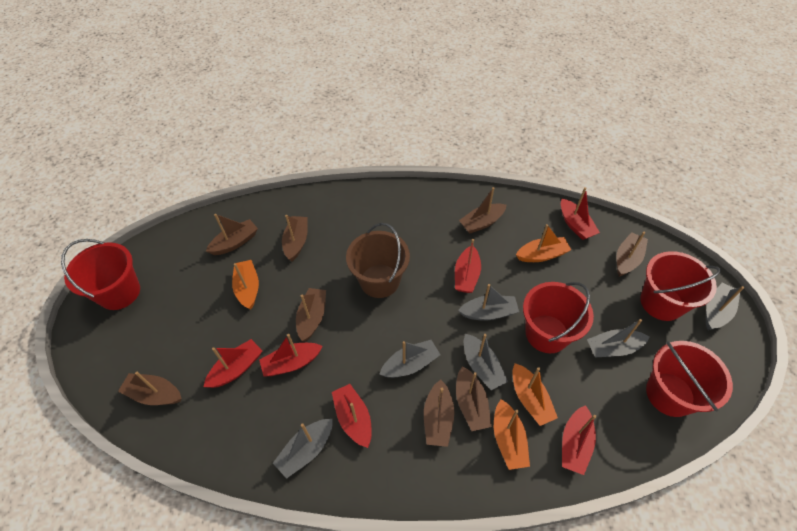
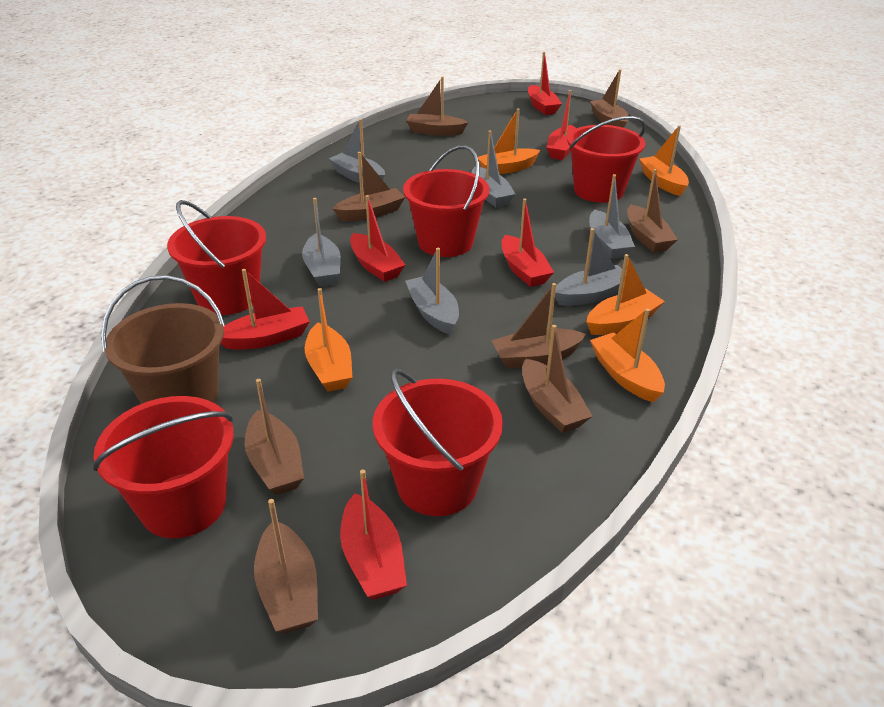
orange boat: 4 -> 5
red bucket: 4 -> 5

